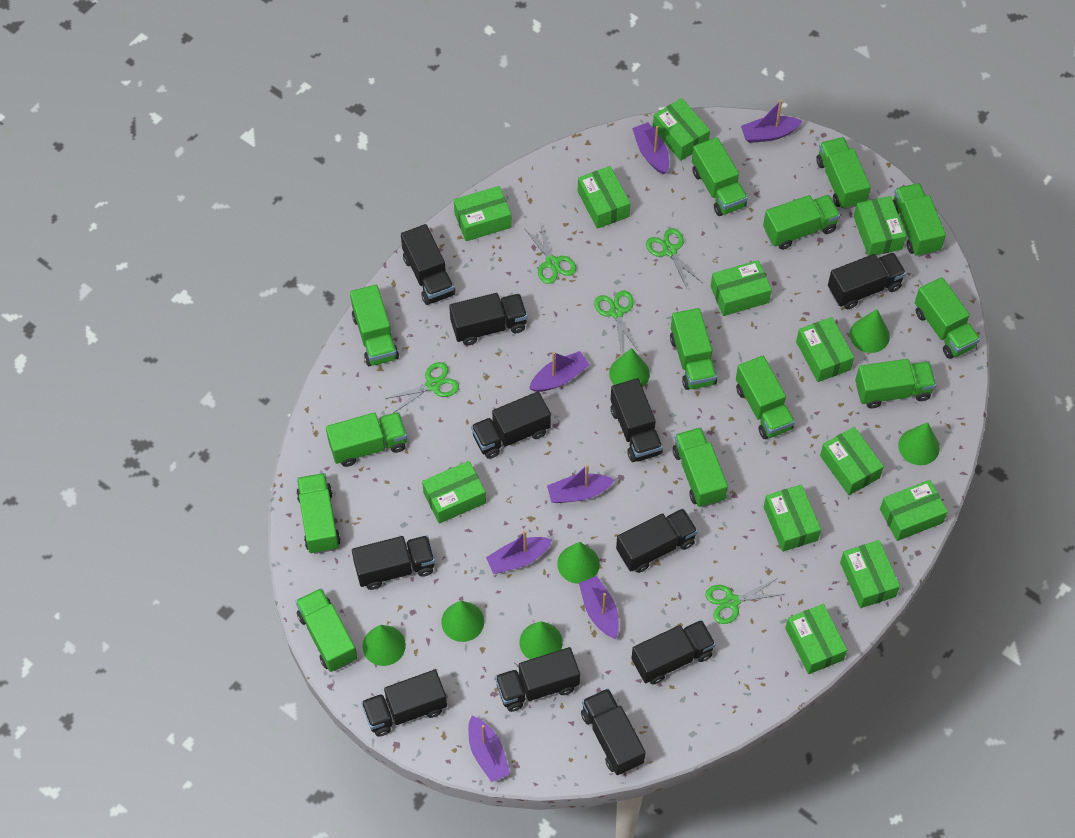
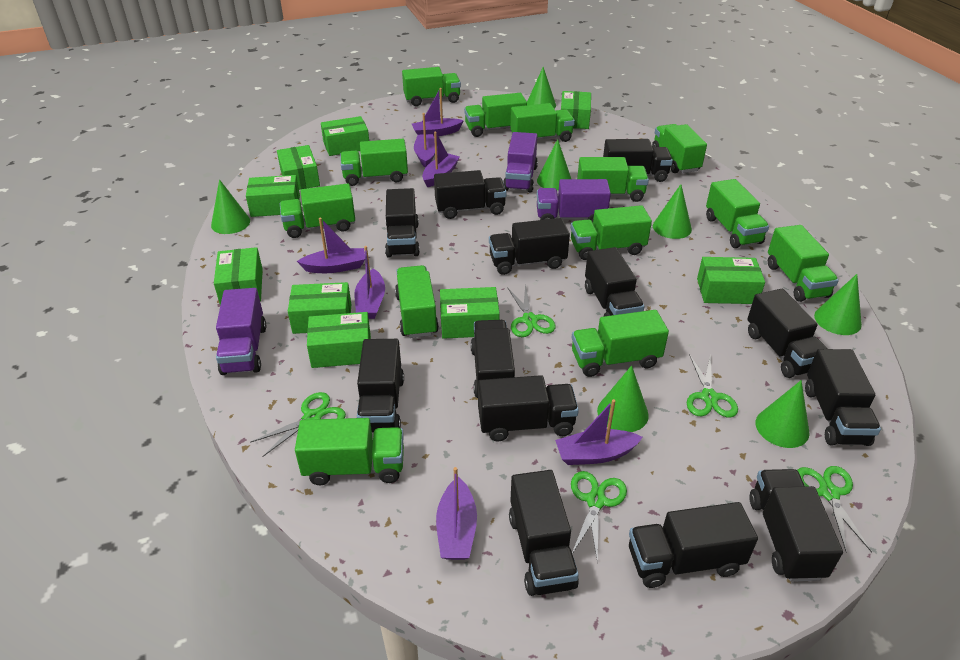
black truck: 11 -> 13
green box: 12 -> 9
purple truck: 0 -> 3

